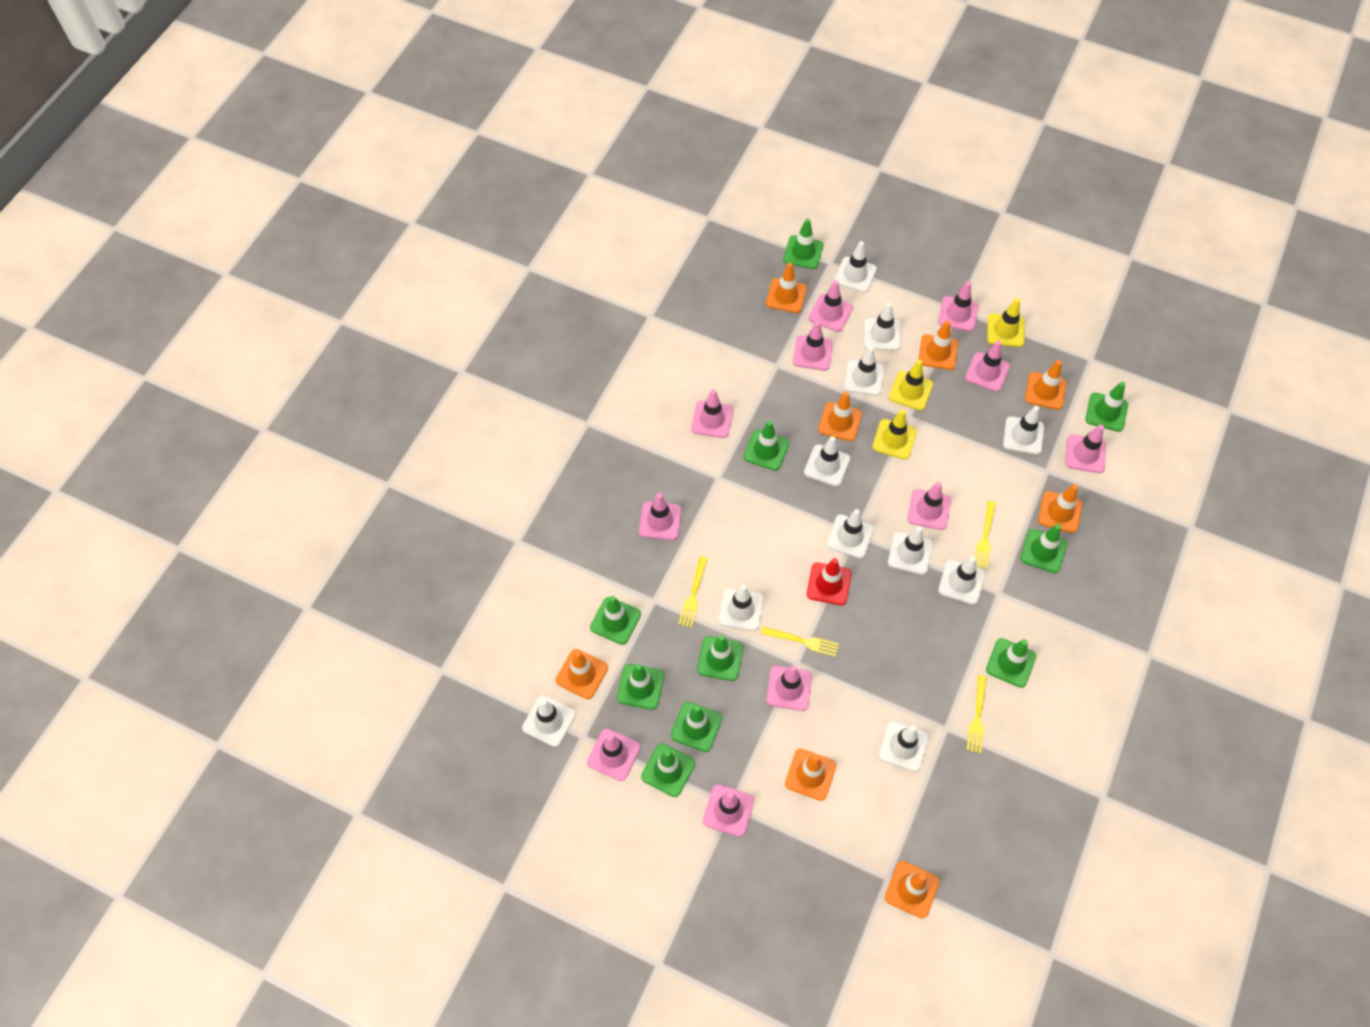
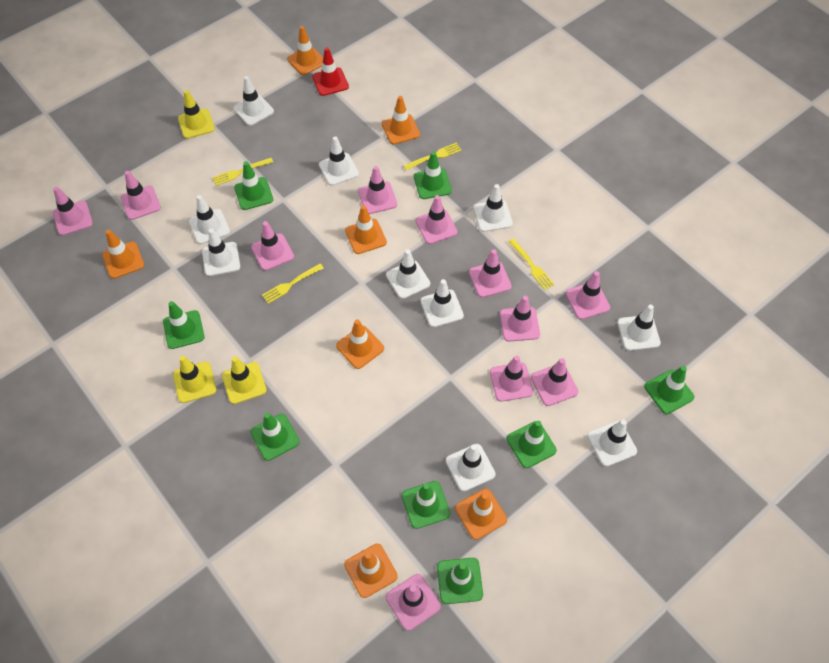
green traffic cone: 10 -> 8
orange traffic cone: 8 -> 7
white traffic cone: 11 -> 10

